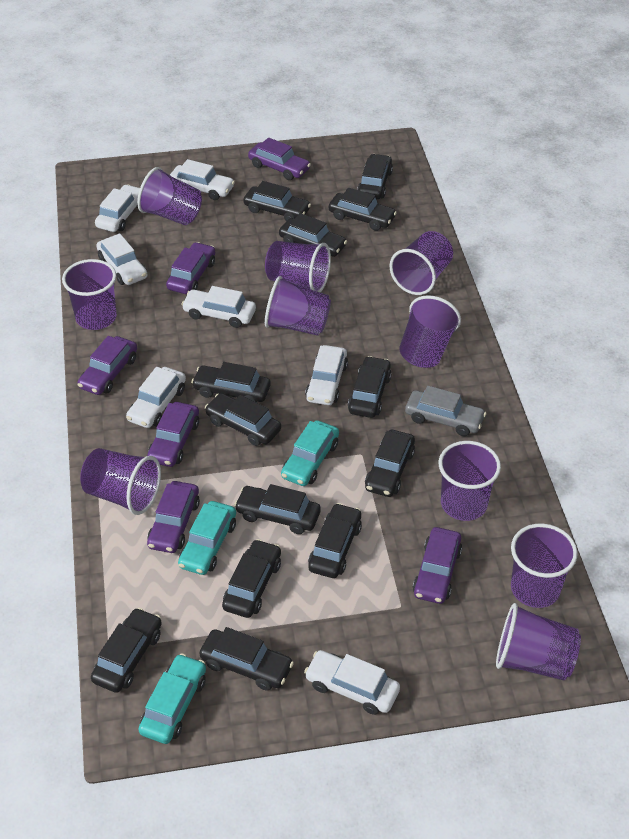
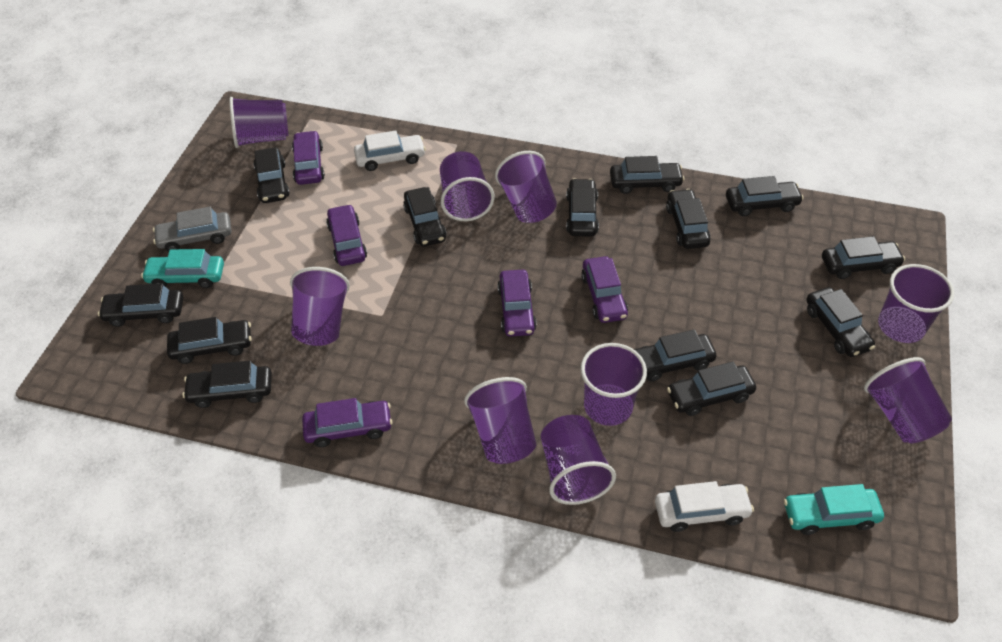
purple car: 6 -> 5
purple cup: 10 -> 9
turquoise car: 3 -> 2
white car: 7 -> 2

